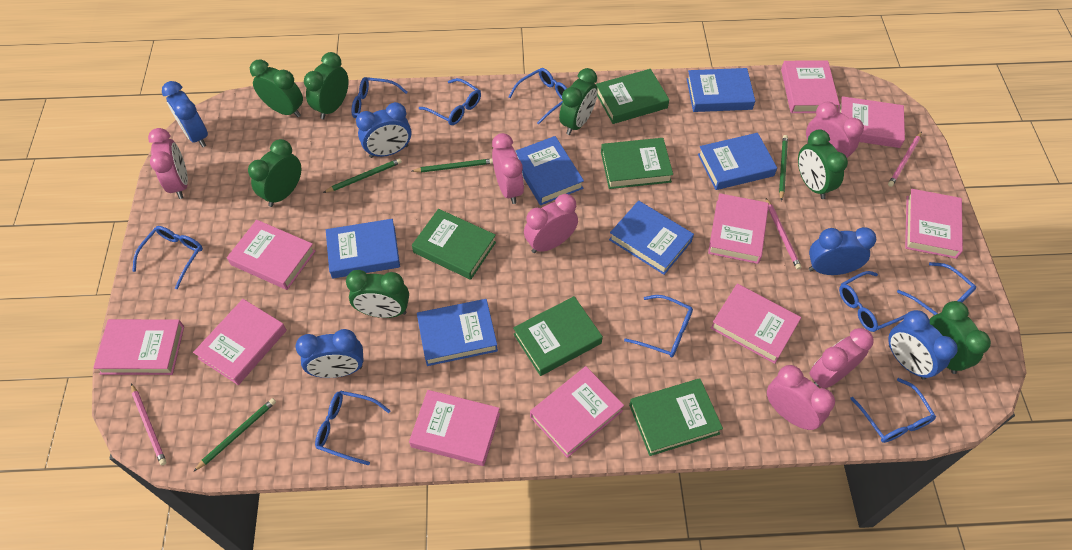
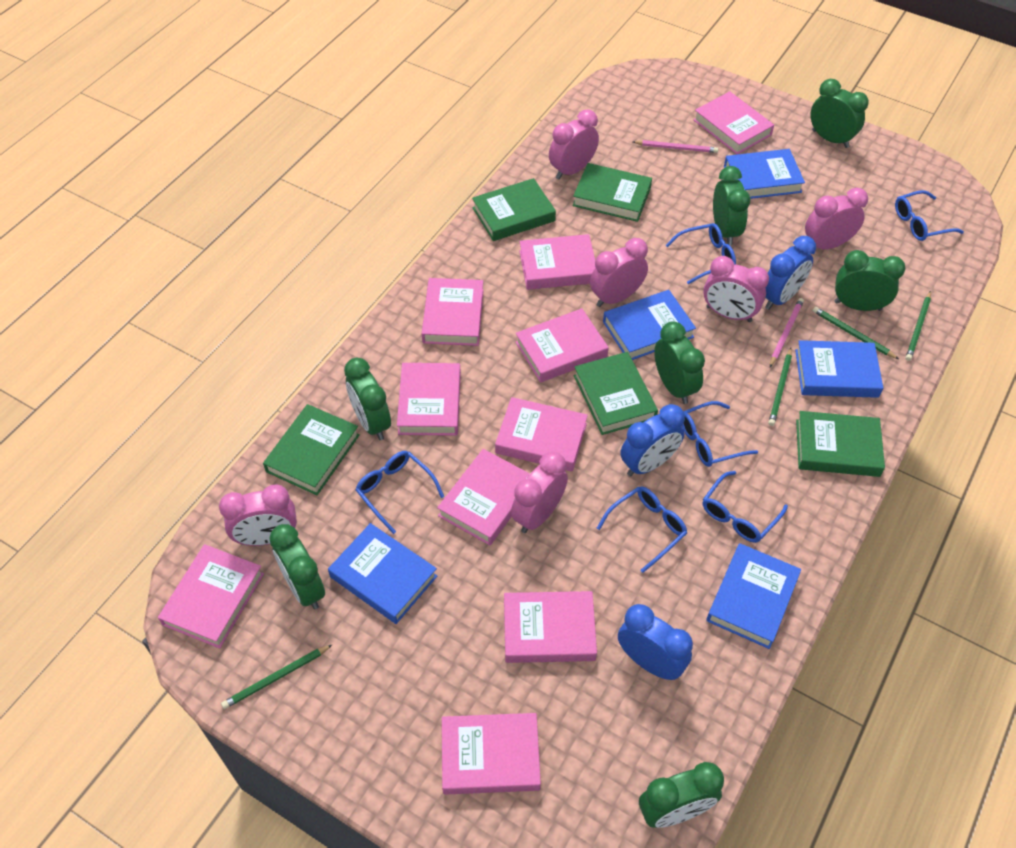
blue book: 6 -> 5
blue clock: 5 -> 3
blue glasses: 9 -> 6
pink pencil: 3 -> 2

